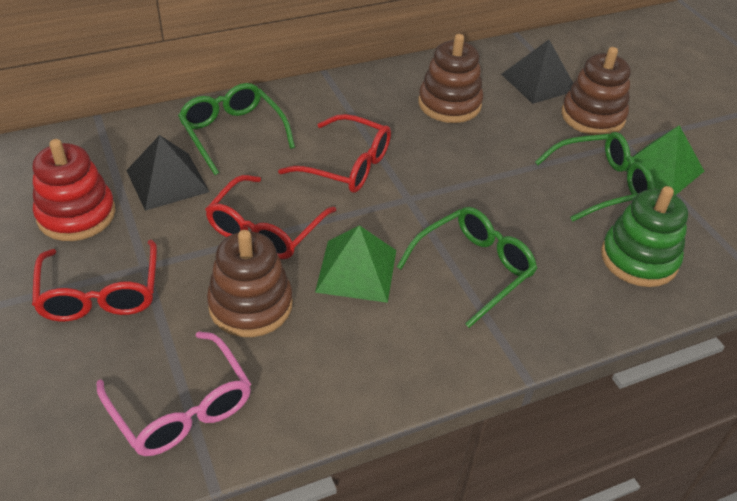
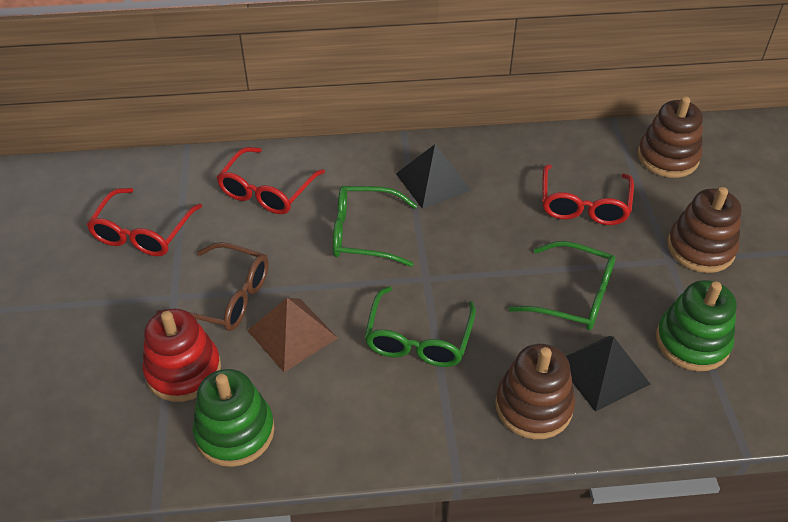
brown glasses: 0 -> 1
brown pyramid: 0 -> 1
green pyramid: 2 -> 0
green stacking toy: 1 -> 2
pink glasses: 1 -> 0

